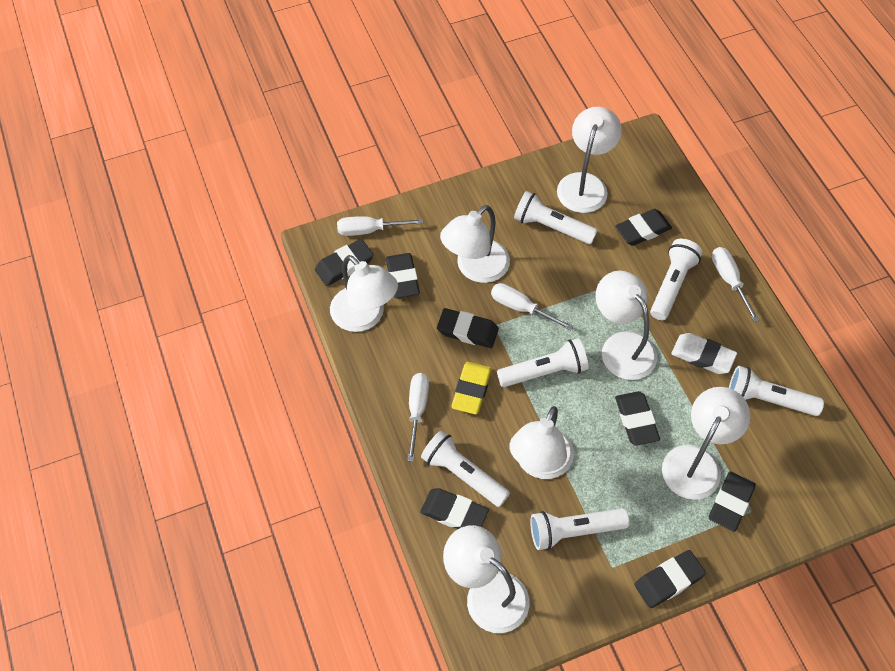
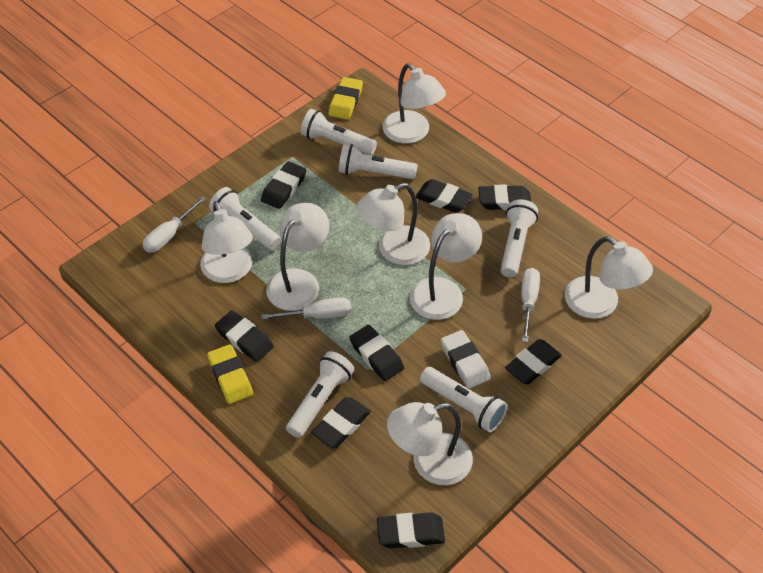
white screwdriver: 4 -> 3
yellow eraser: 1 -> 2

